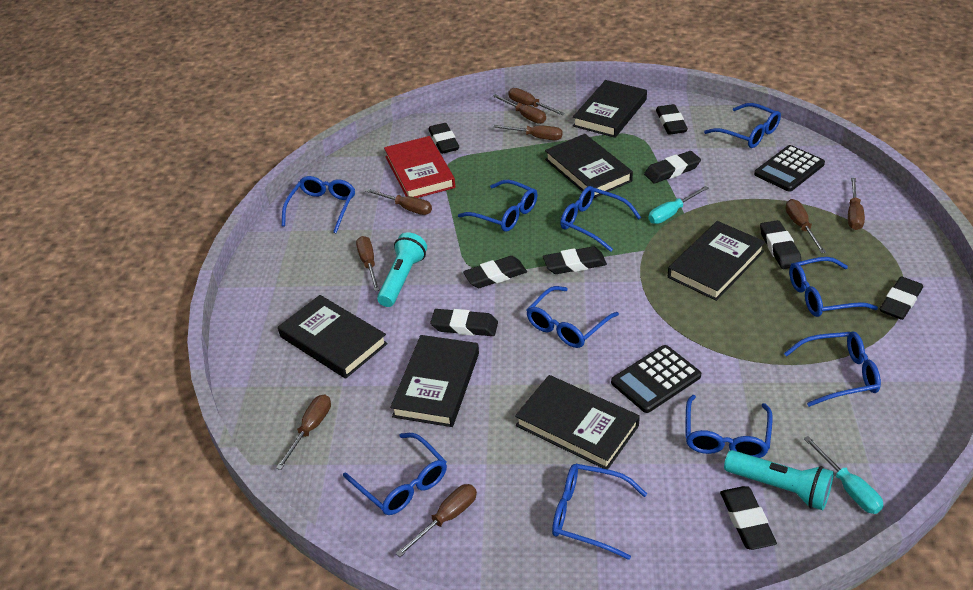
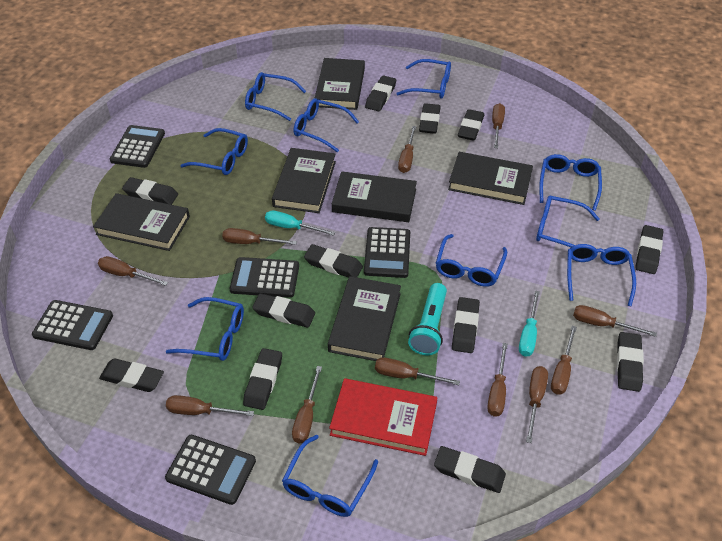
black calculator: 2 -> 5
black eraser: 9 -> 12
brown screwdriver: 9 -> 11
turquoise flashlight: 2 -> 1

